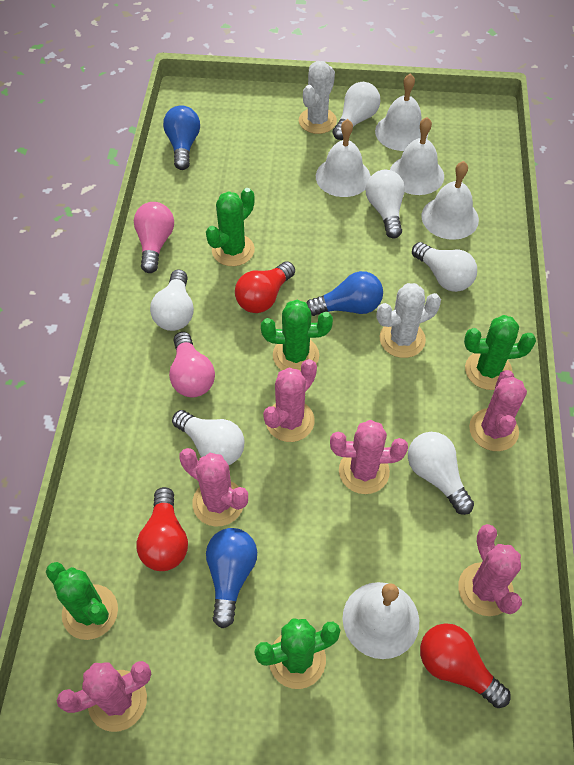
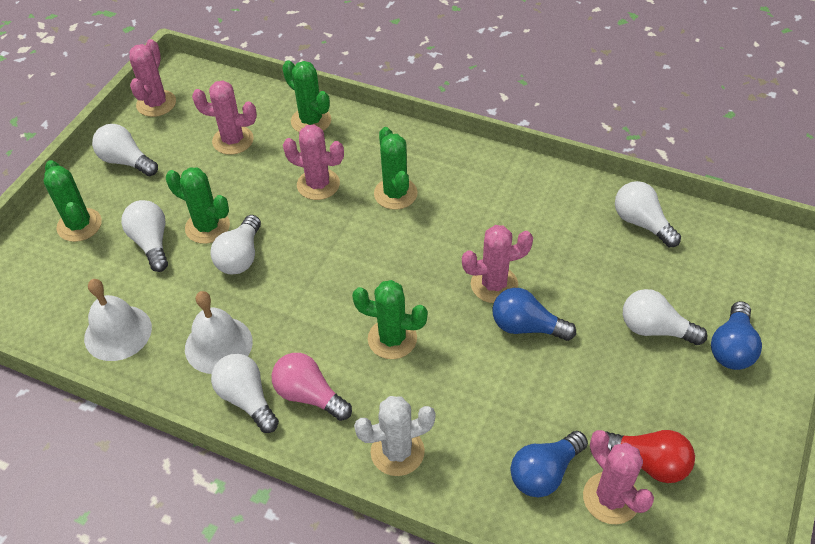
pink cactus: 6 -> 5
pink light bulb: 2 -> 1
red light bulb: 3 -> 1
white bell: 5 -> 2
white cactus: 2 -> 1

